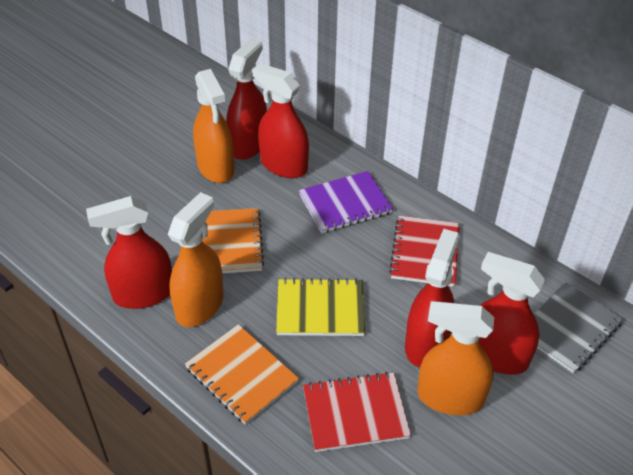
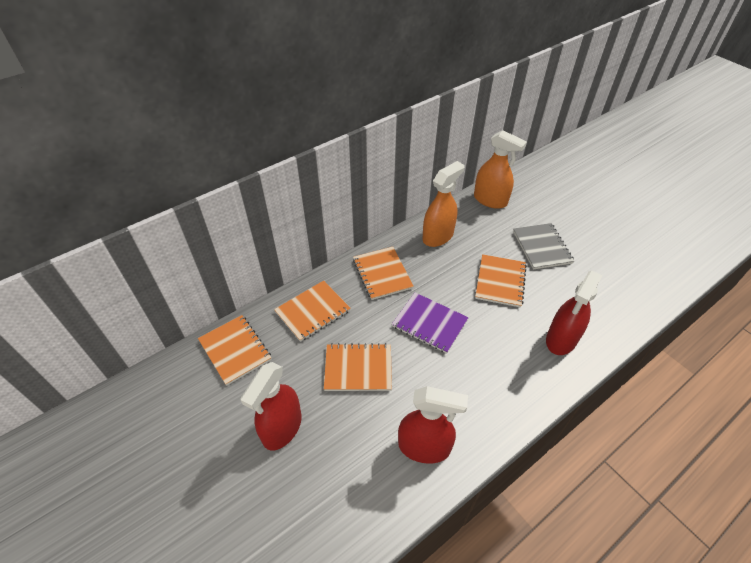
orange notebook: 2 -> 5
orange spray bottle: 3 -> 2
red notebook: 2 -> 0
red spray bottle: 5 -> 3
yellow notebook: 1 -> 0

